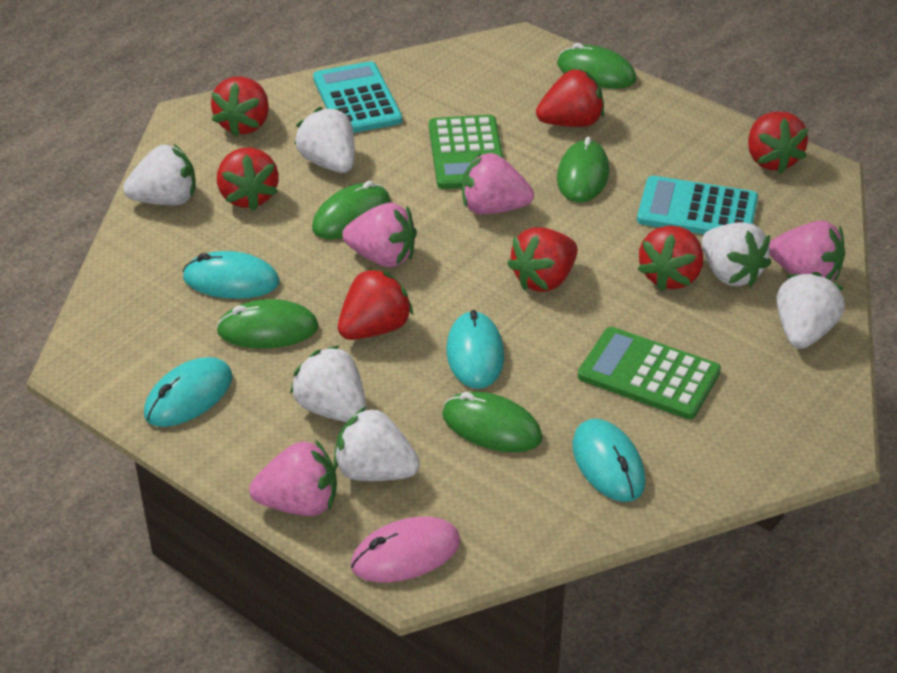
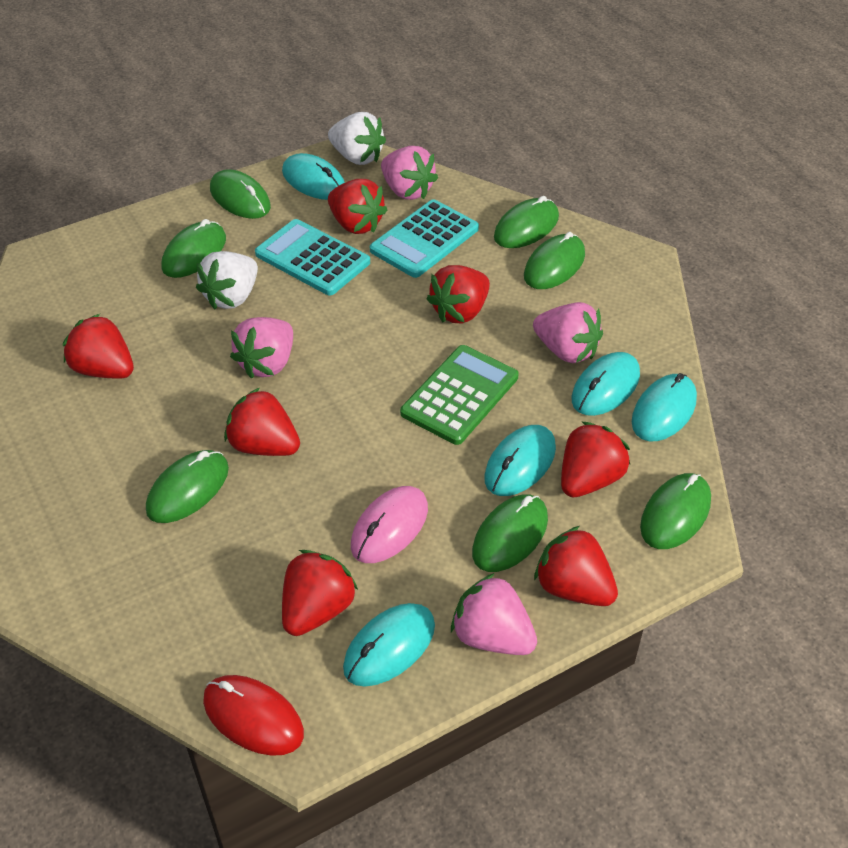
green calculator: 2 -> 1
green mouse: 5 -> 7
red mouse: 0 -> 1
turquoise mouse: 4 -> 5
white strawberry: 6 -> 2

